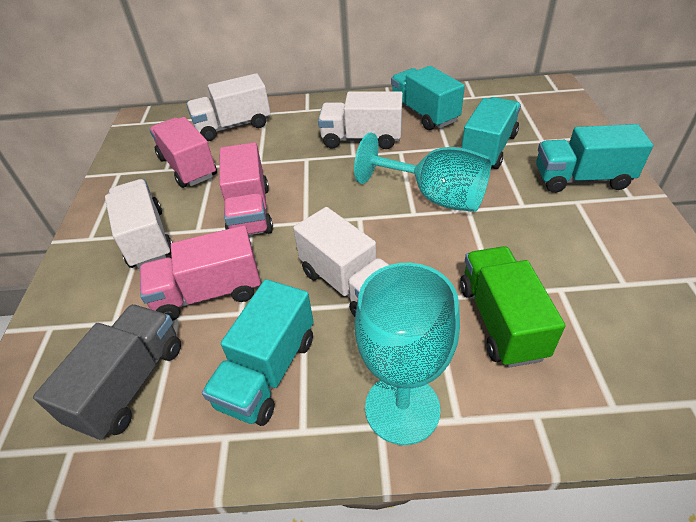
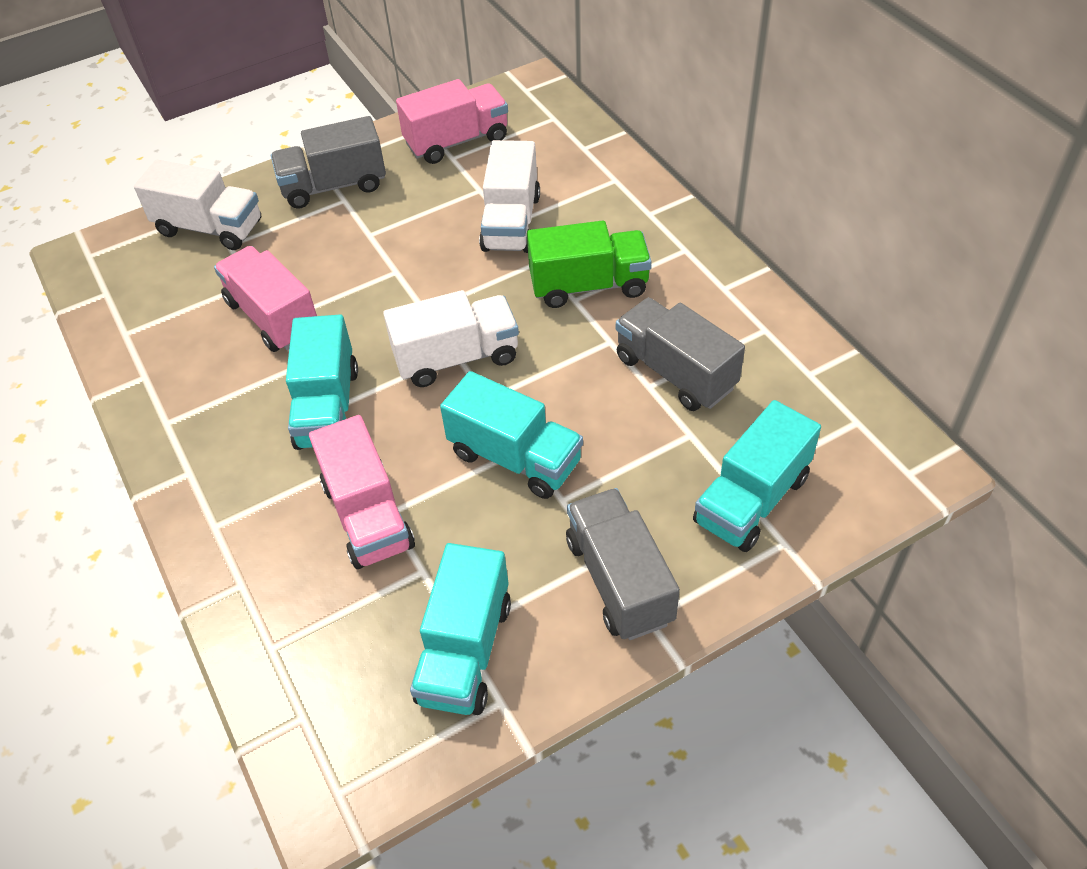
grey truck: 1 -> 3
turquoise goblet: 2 -> 0
white truck: 4 -> 3

